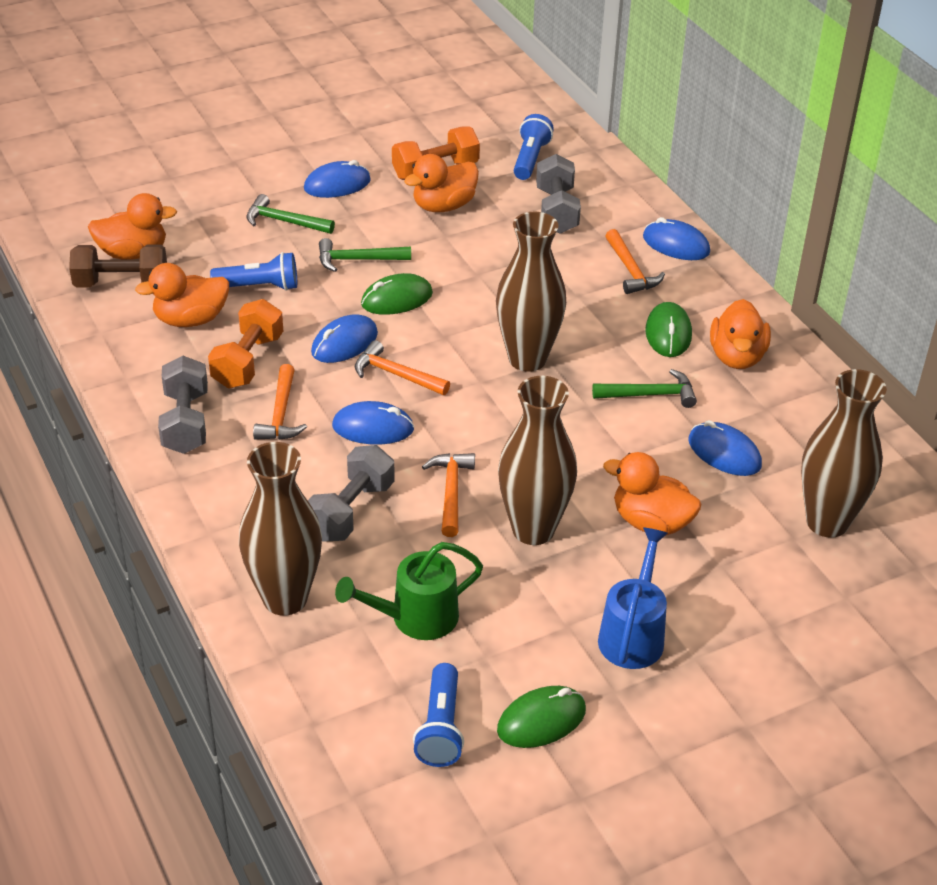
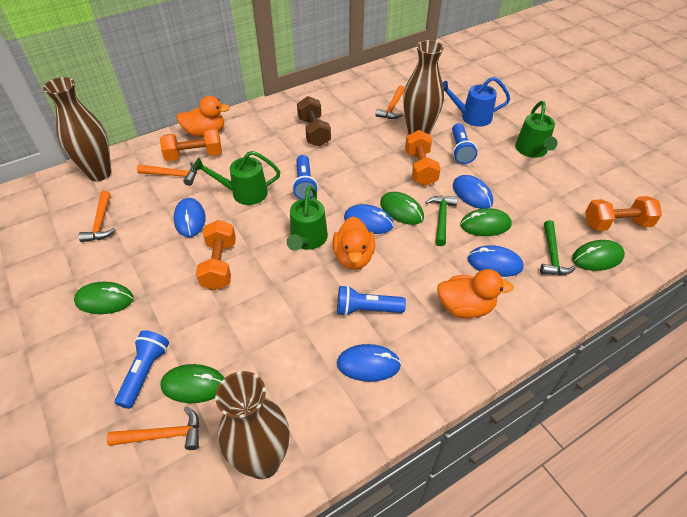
blue flashlight: 3 -> 4
brown vase: 4 -> 3
green hammer: 3 -> 2
green mouse: 3 -> 5
green watering can: 1 -> 3
grey dumbbell: 3 -> 0
orange duck: 5 -> 3
orange dumbbell: 2 -> 4

